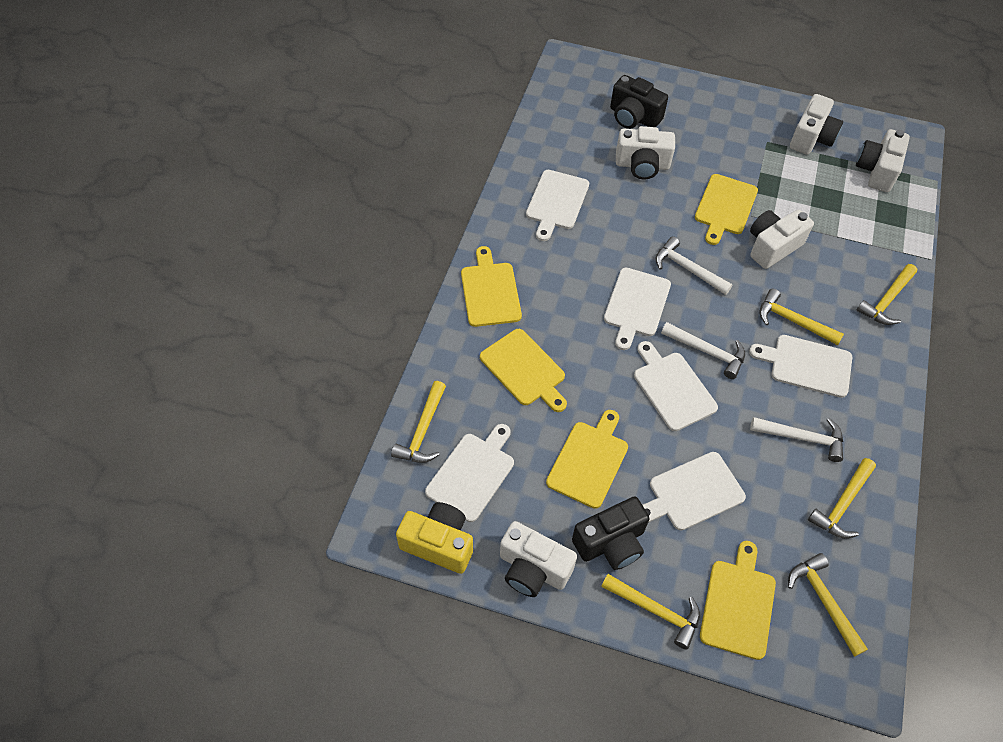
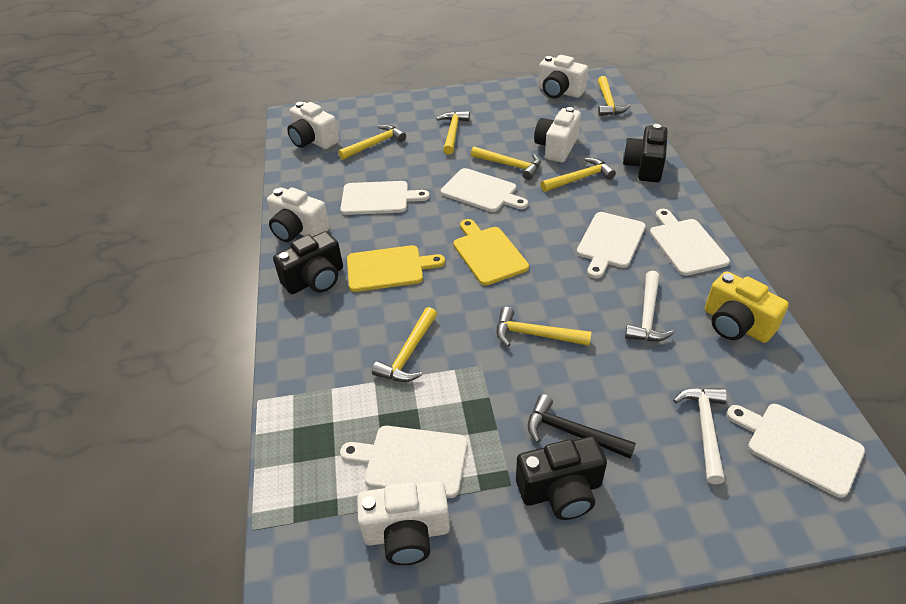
black camera: 2 -> 3
black hammer: 0 -> 1
white hammer: 3 -> 2
yellow cutting board: 5 -> 2
yellow hammer: 6 -> 7

